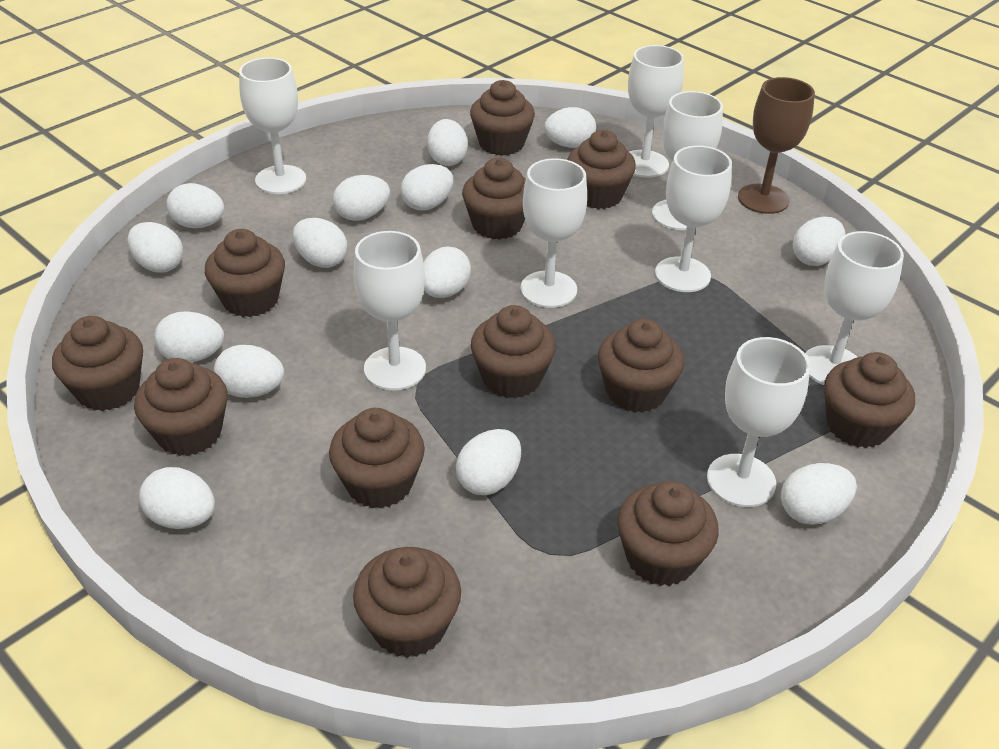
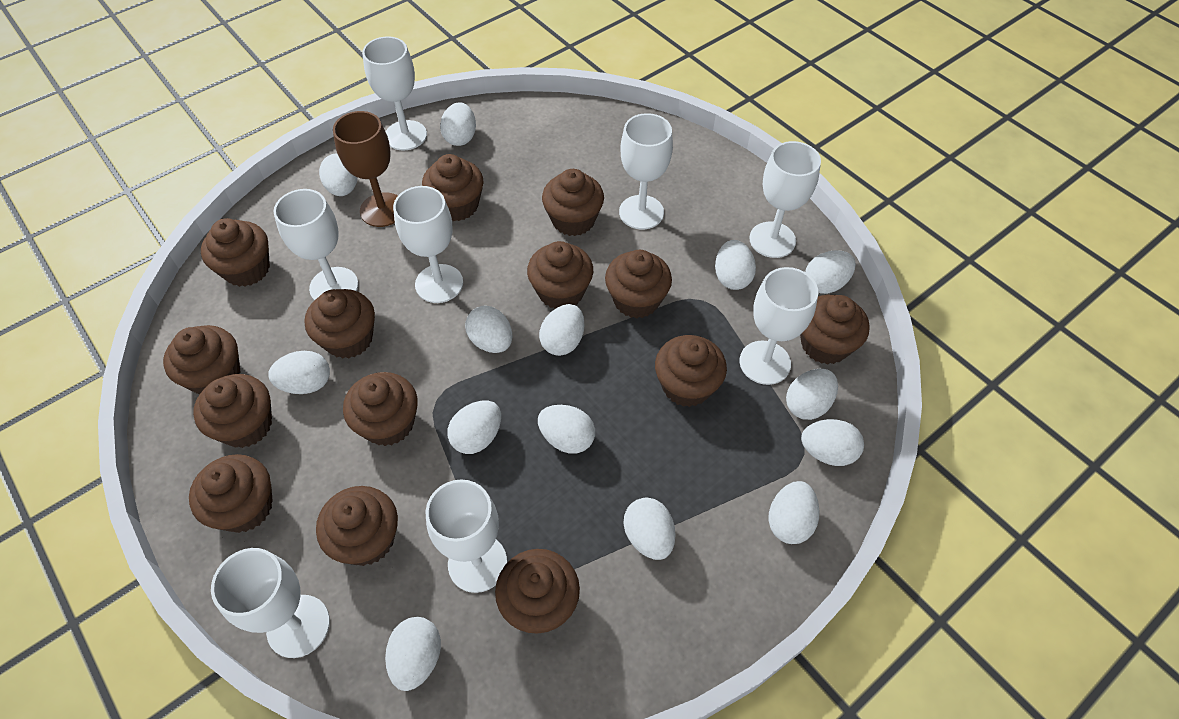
brown cupcake: 12 -> 14

